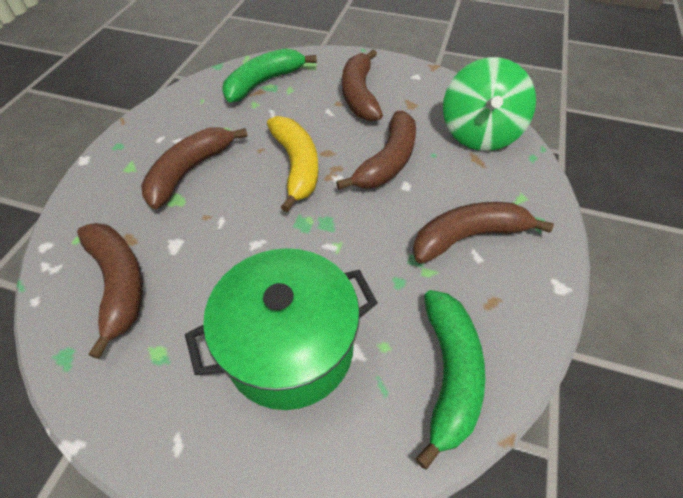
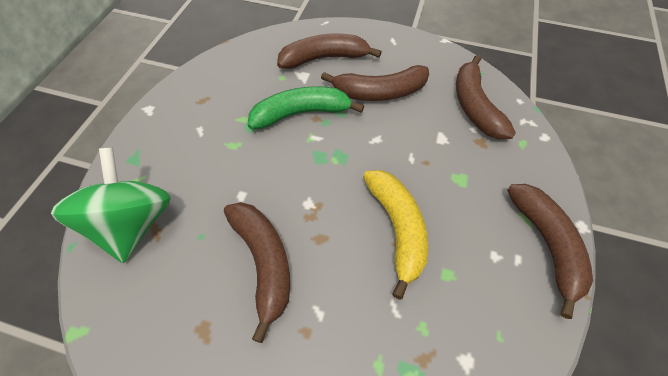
green banana: 2 -> 1
green pot: 1 -> 0

